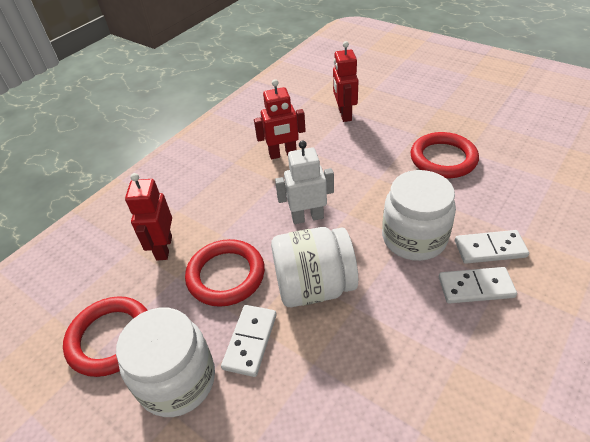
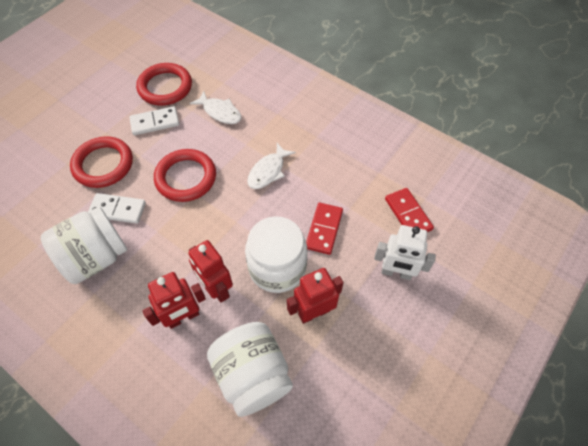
red domino: 0 -> 2
white domino: 3 -> 2
white fish: 0 -> 2

